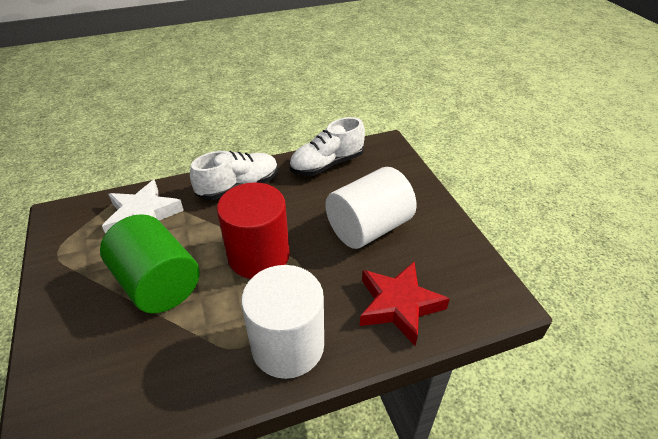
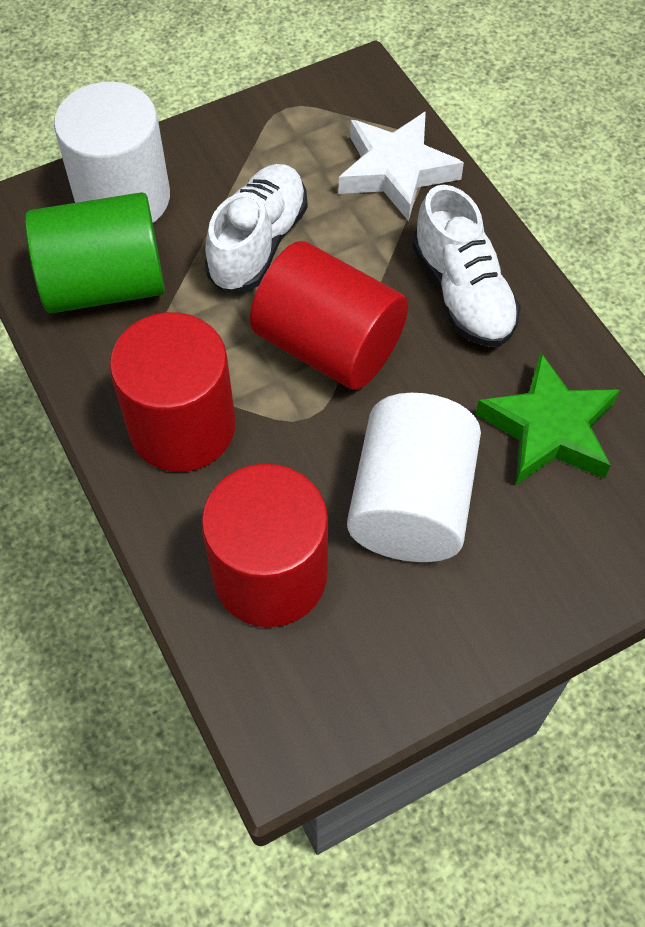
green star: 0 -> 1
red cylinder: 1 -> 3
red star: 1 -> 0

